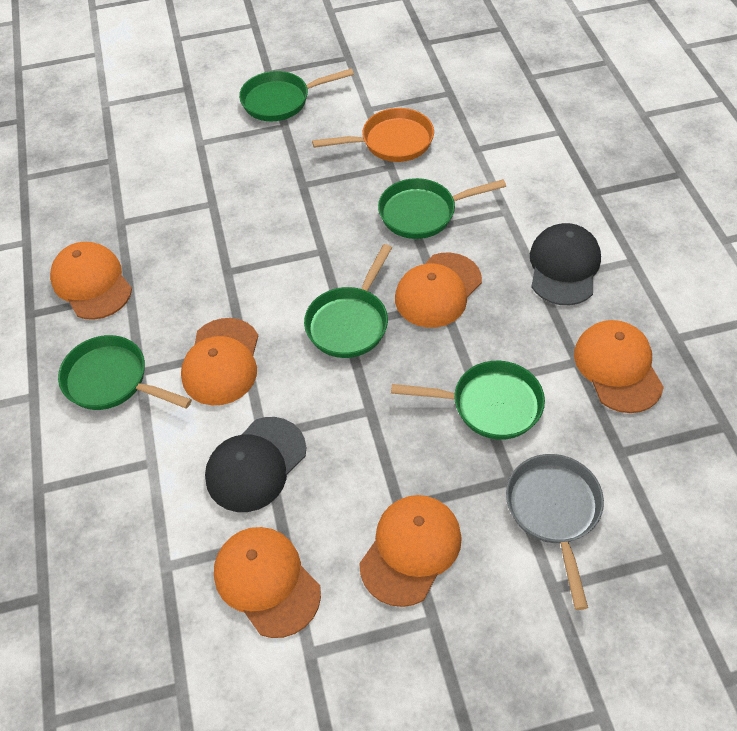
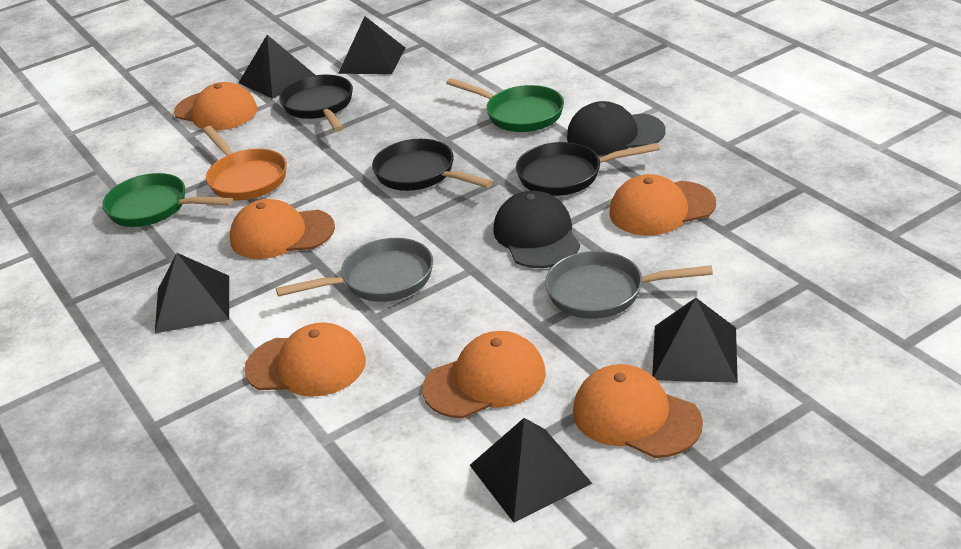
black pan: 0 -> 3
black pyramid: 0 -> 5
green pan: 5 -> 2
grey pan: 1 -> 2

